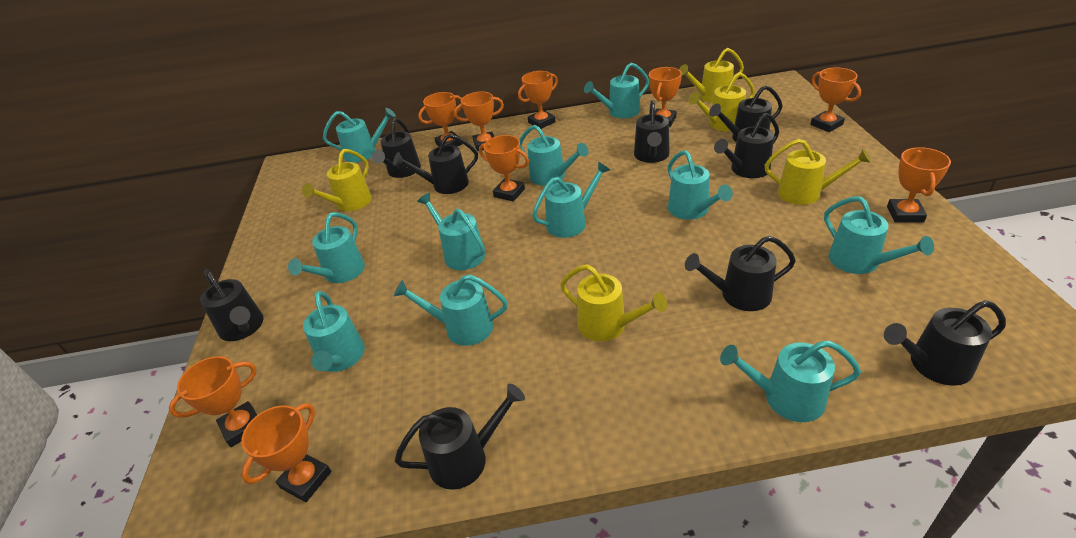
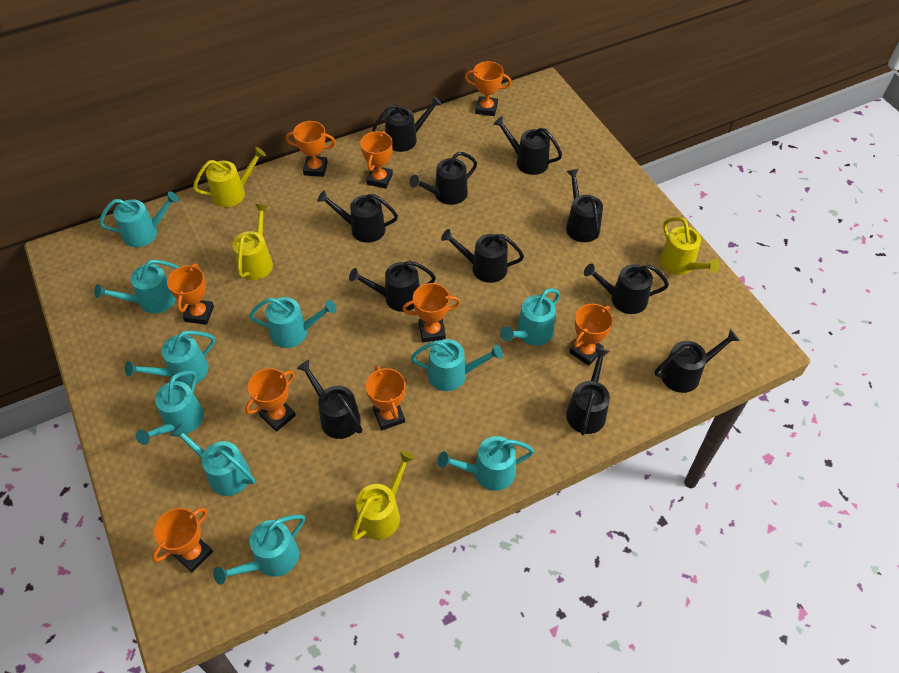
black watering can: 9 -> 11
turquoise watering can: 11 -> 10
yellow watering can: 5 -> 4

